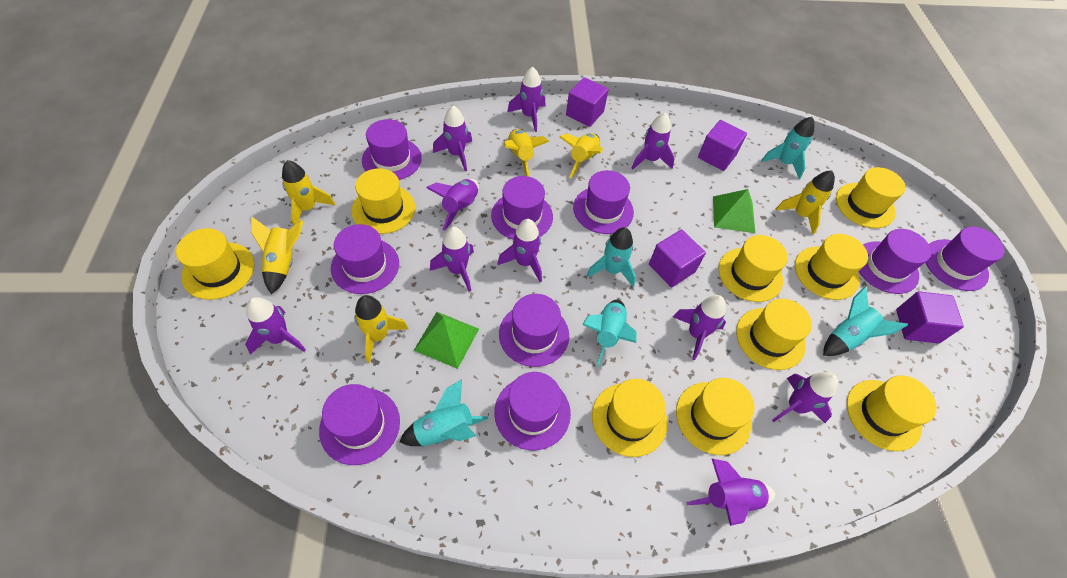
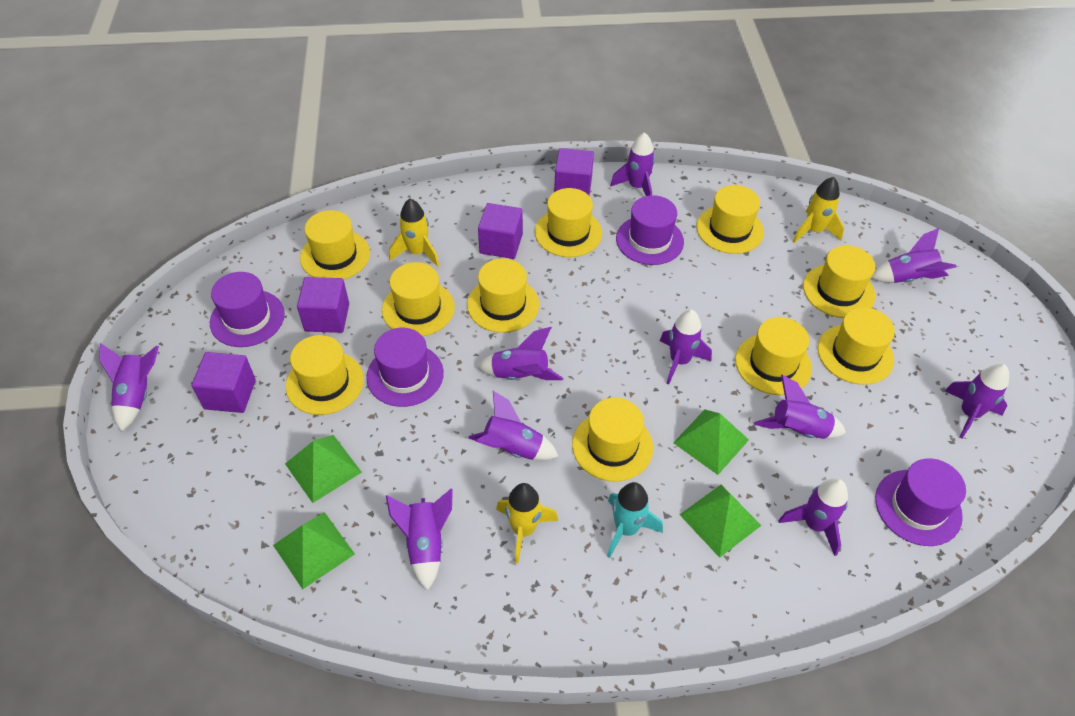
green pyramid: 2 -> 4
purple hat: 9 -> 4
turquoise rocket: 5 -> 1
yellow hat: 9 -> 10
yellow rocket: 6 -> 3

